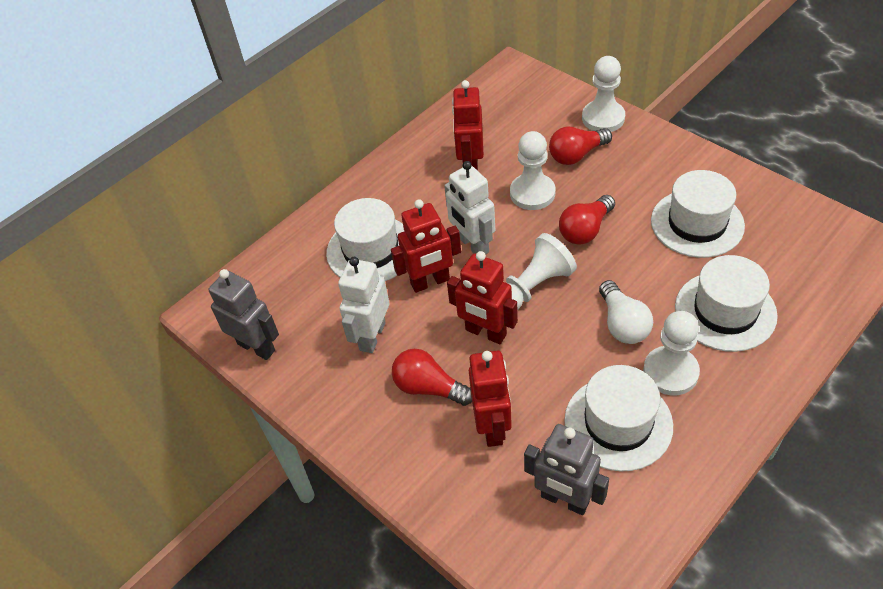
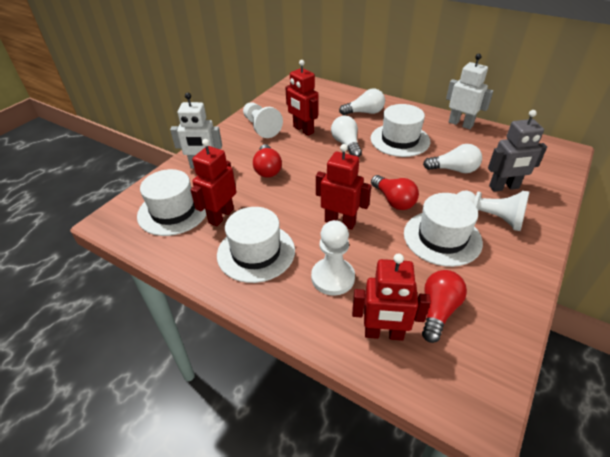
grey robot: 2 -> 1
white light bulb: 1 -> 3
white pawn: 4 -> 3

